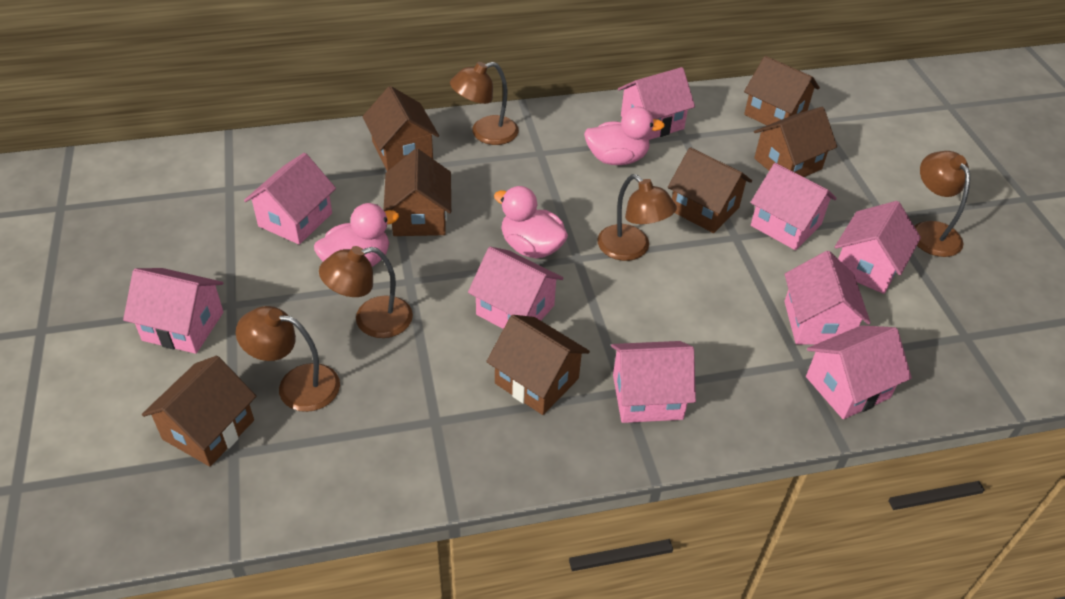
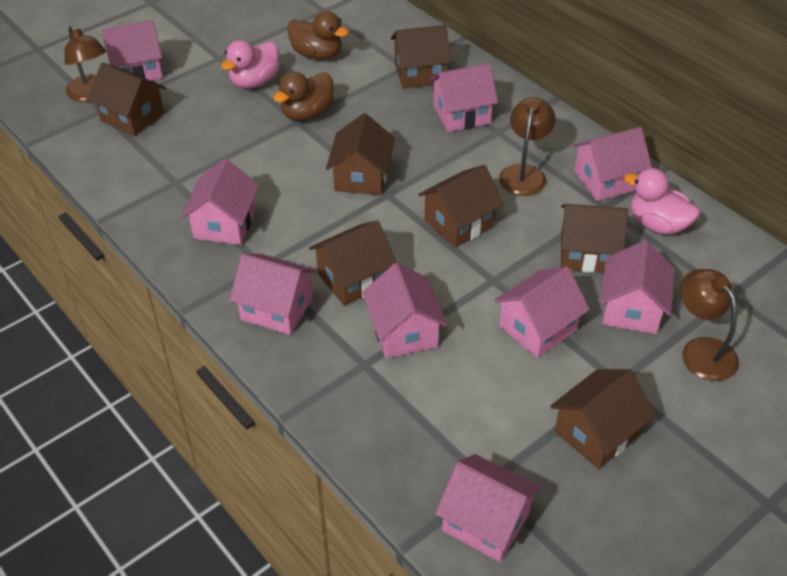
brown duck: 0 -> 2
brown lamp: 5 -> 3
pink duck: 3 -> 2

